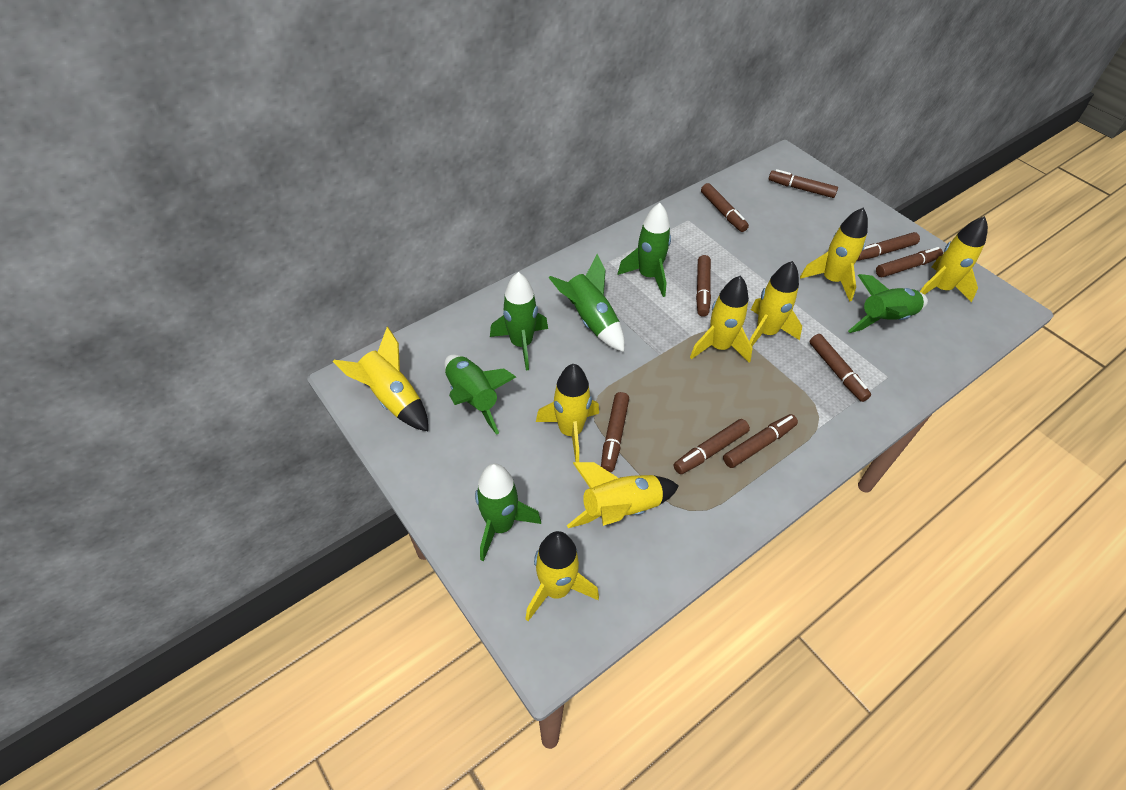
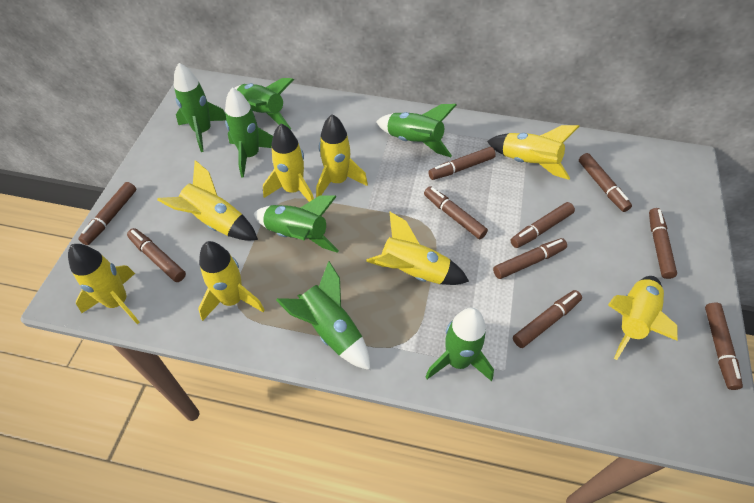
brown marker: 9 -> 10
green rocket: 6 -> 7

